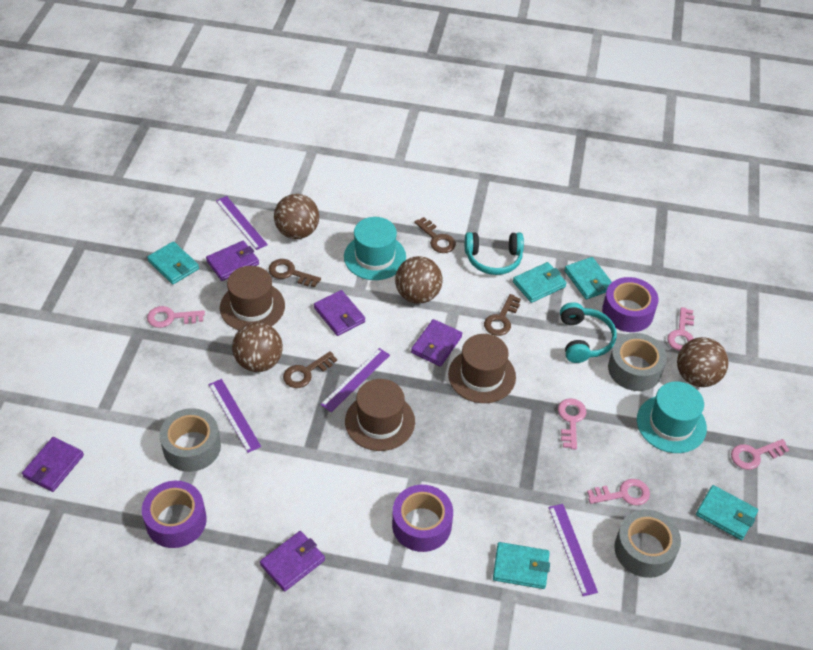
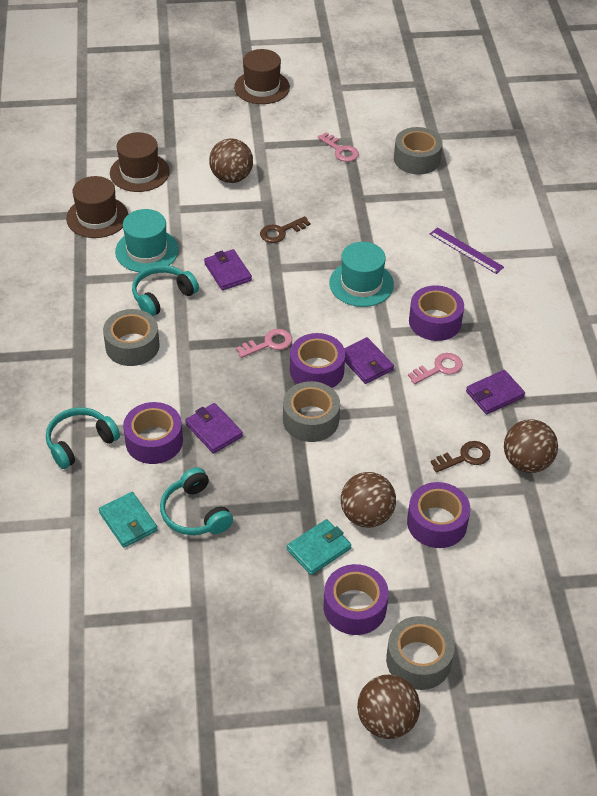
brown key: 4 -> 2
grey tape: 3 -> 4
pink key: 5 -> 3
purple ruler: 4 -> 1
purple tape: 3 -> 5
purple wallet: 5 -> 4
turquoise headphones: 2 -> 3
turquoise wallet: 5 -> 2

